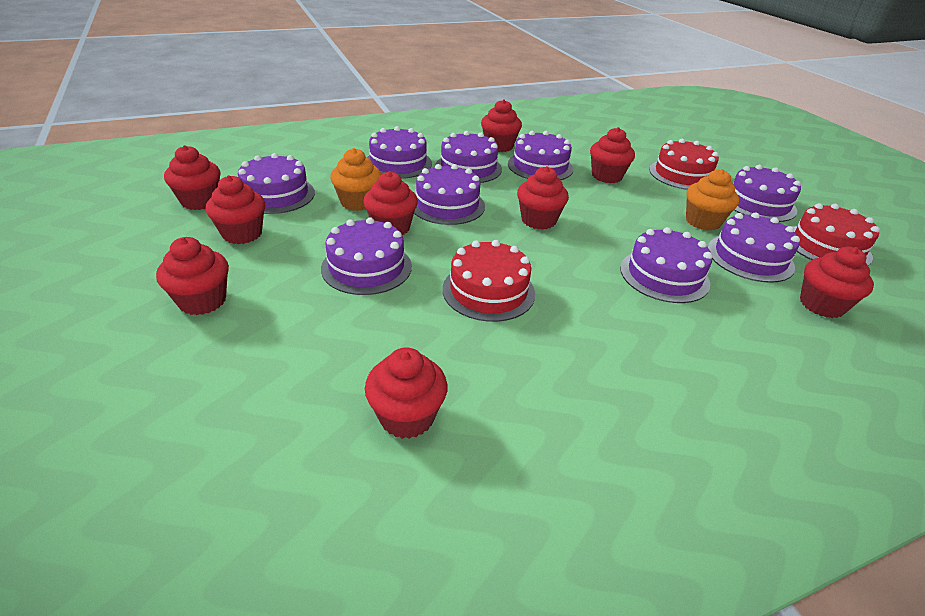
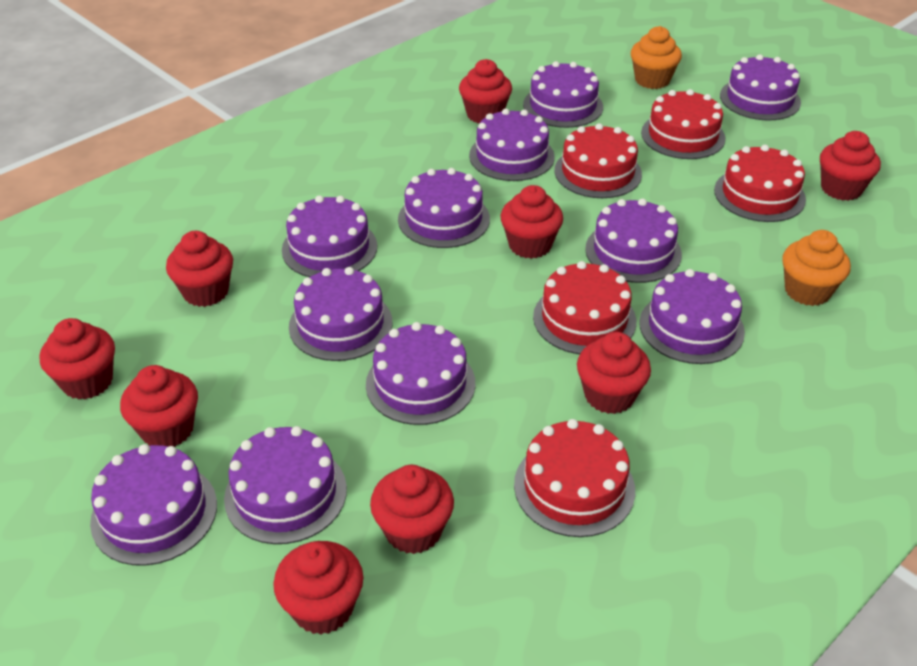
purple cake: 9 -> 11
red cake: 3 -> 5

